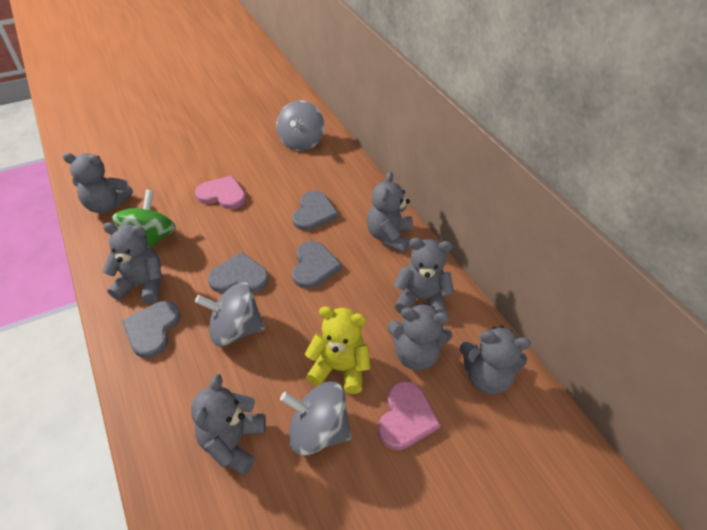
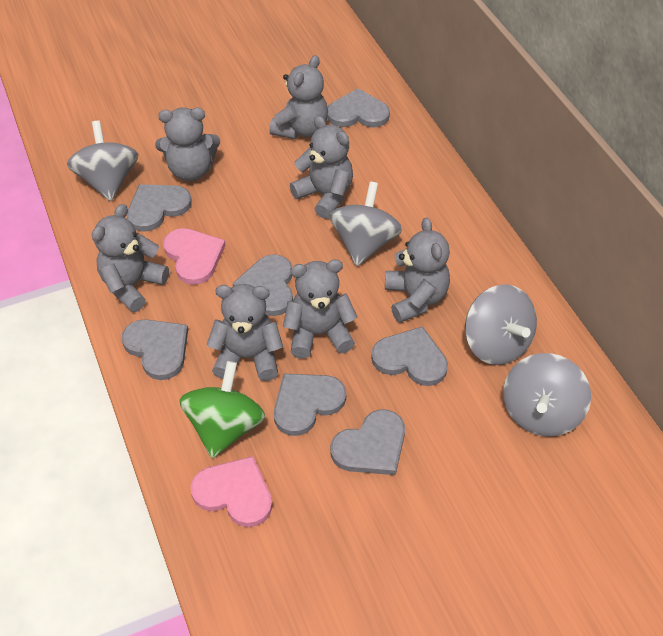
grey heart: 4 -> 7
grey spinning top: 3 -> 4
yellow teddy bear: 1 -> 0

